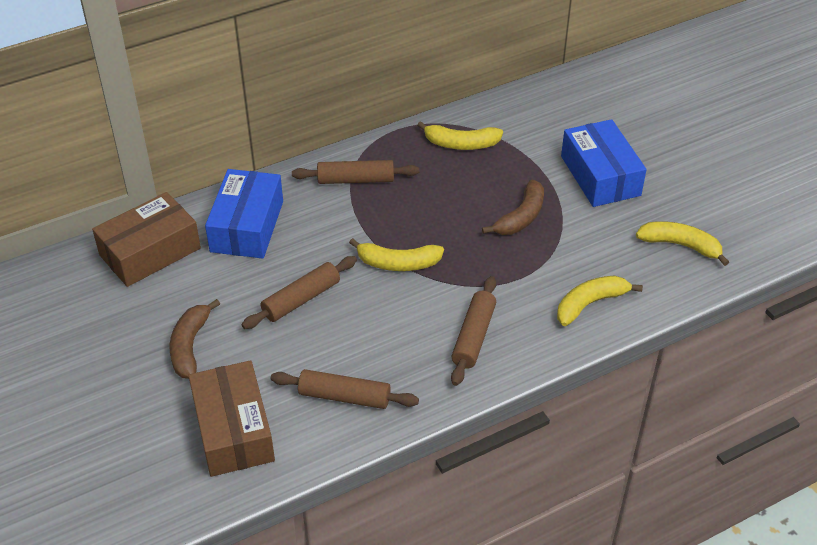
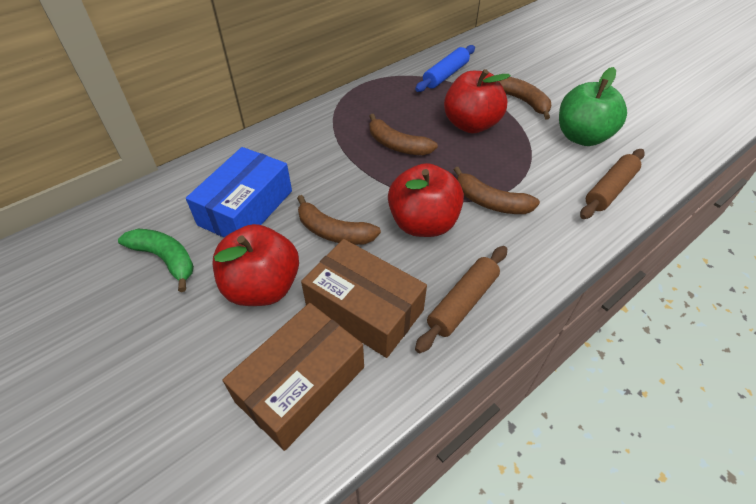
blue box: 2 -> 1
blue rolling pin: 0 -> 1
brown banana: 2 -> 4
brown rolling pin: 4 -> 2
green apple: 0 -> 1
green banana: 0 -> 1
red apple: 0 -> 3
yellow banana: 4 -> 0

